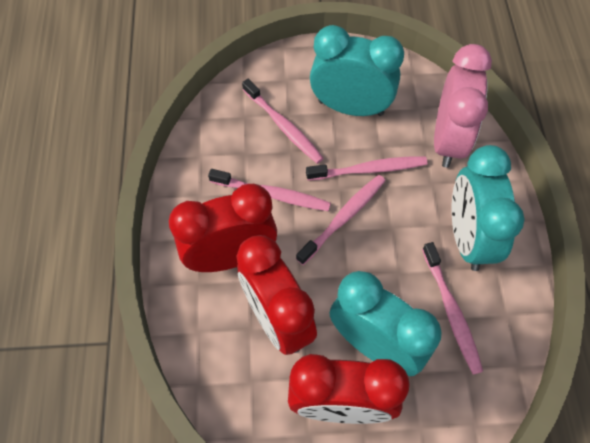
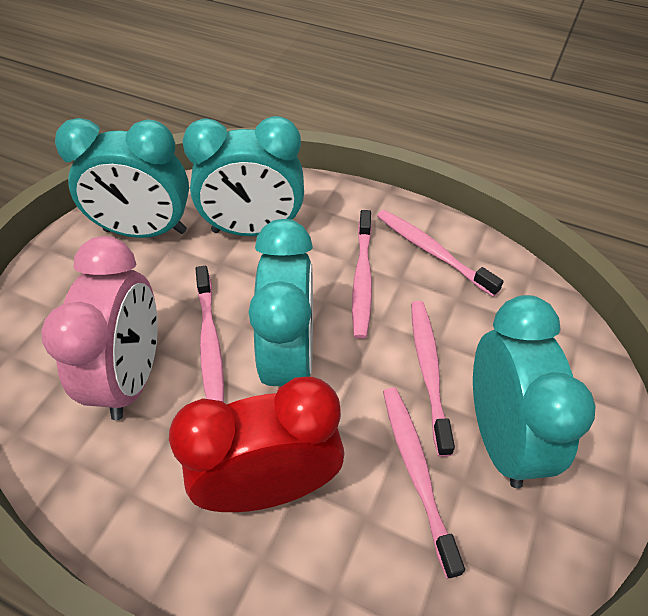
red clock: 3 -> 1
turquoise clock: 3 -> 4

